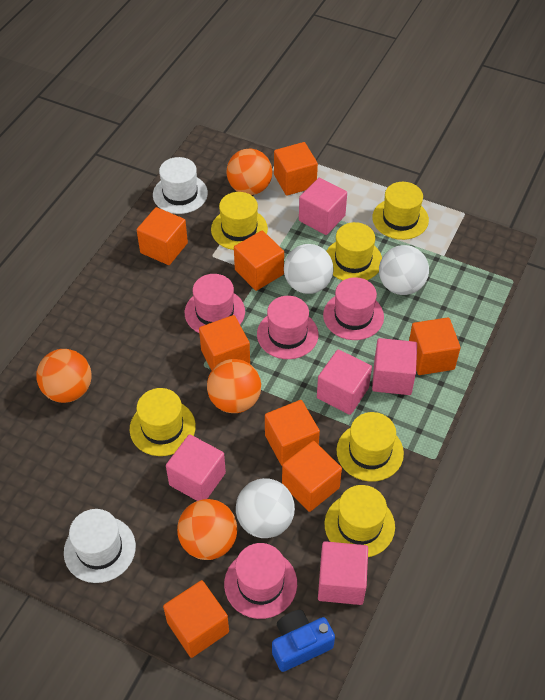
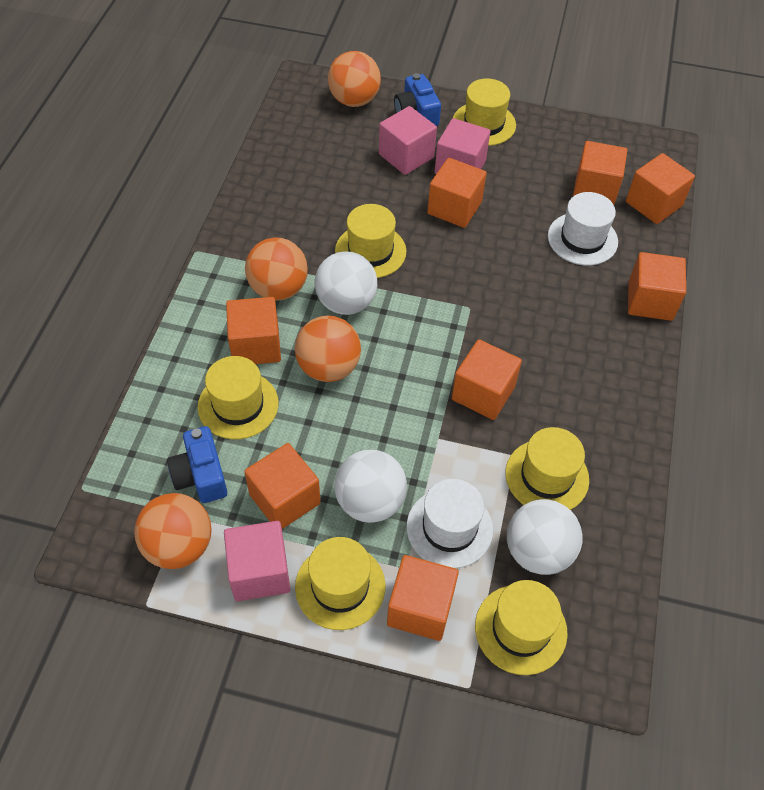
blue camera: 1 -> 2
pink cube: 5 -> 3
pink hat: 4 -> 0

